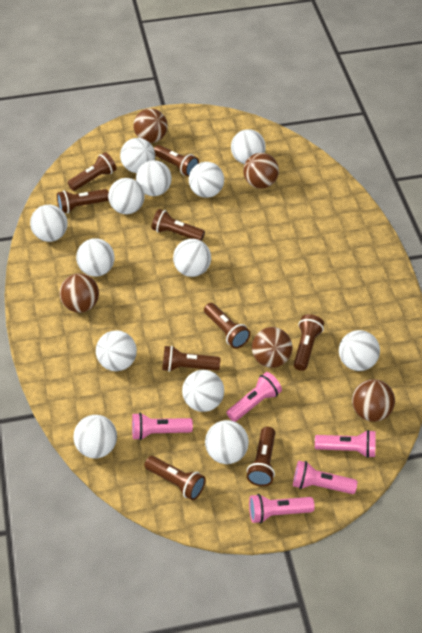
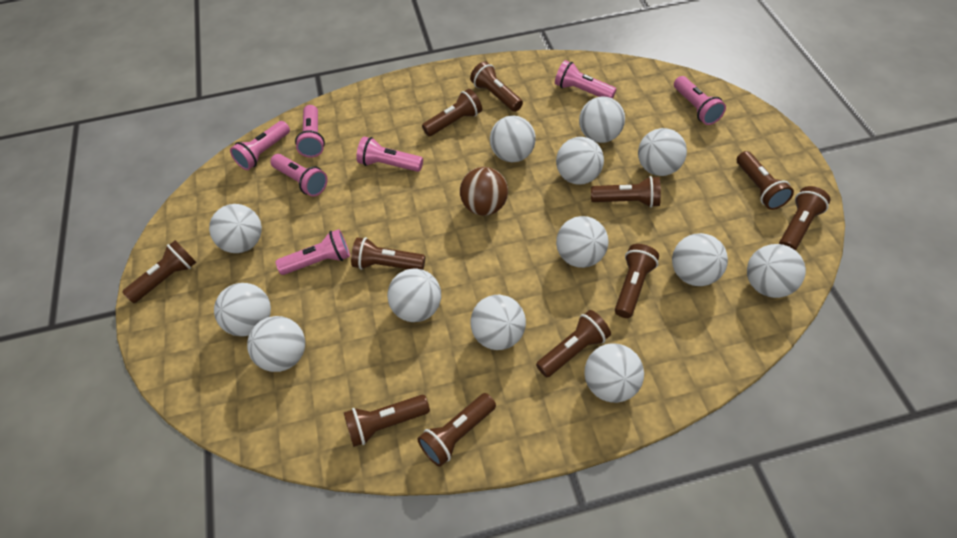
brown ball: 5 -> 1
brown flashlight: 9 -> 11
pink flashlight: 5 -> 7

